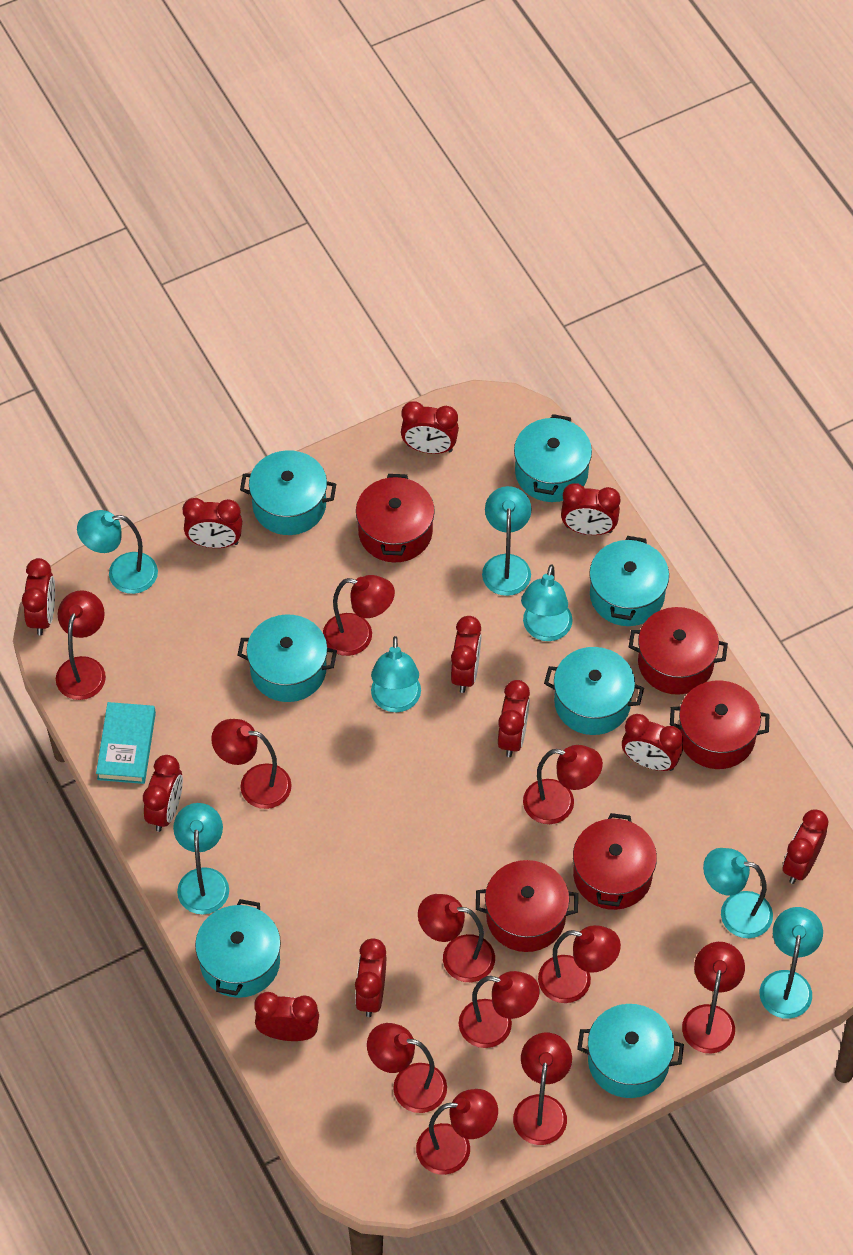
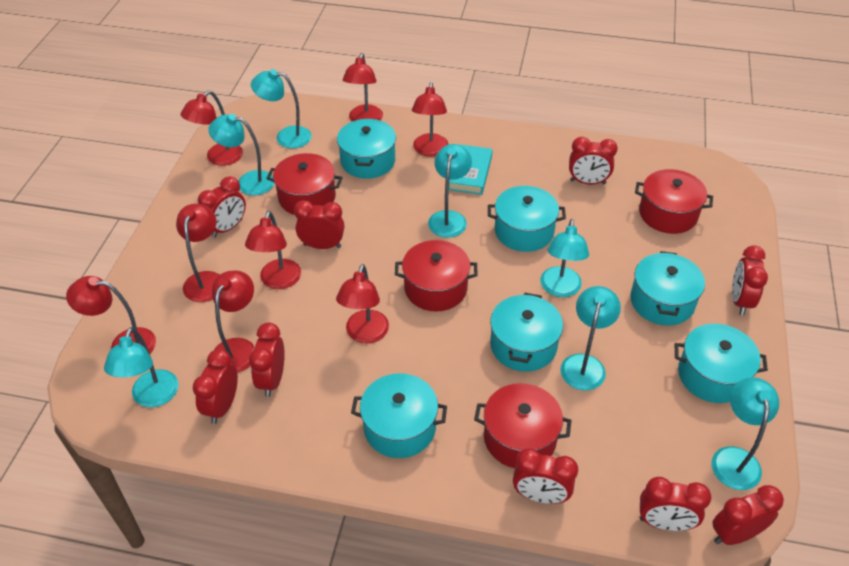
red clock: 11 -> 9
red lamp: 11 -> 8
red pot: 5 -> 4
turquoise pot: 7 -> 6

